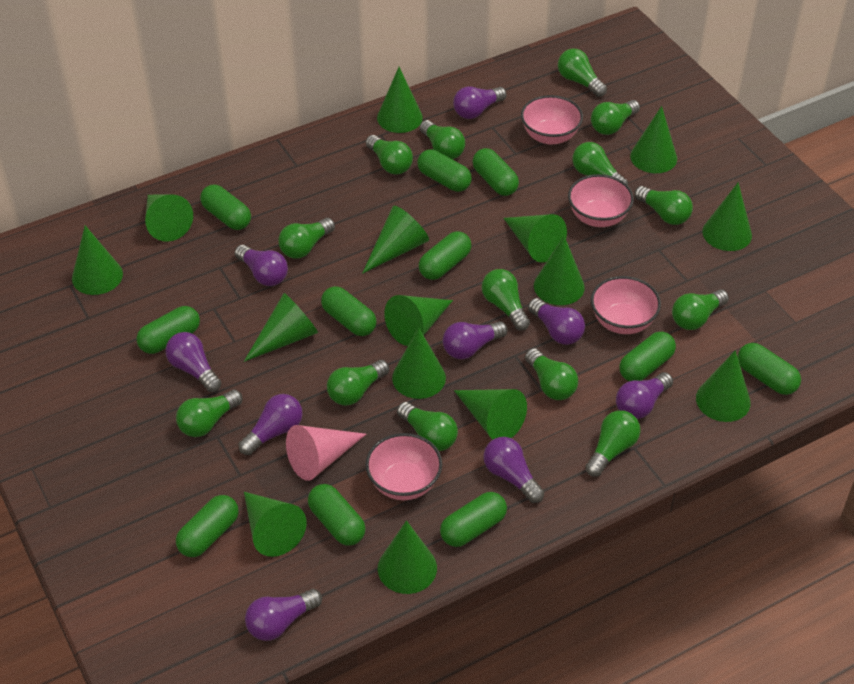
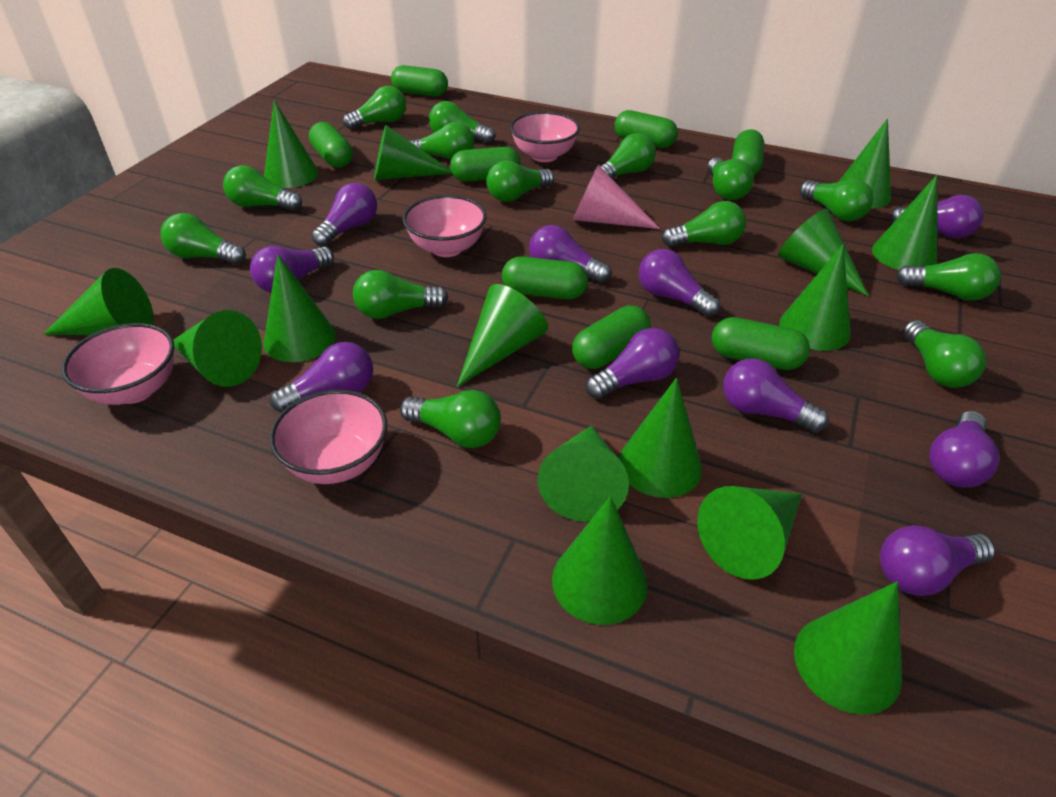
green capsule: 11 -> 8
purple light bulb: 9 -> 10

